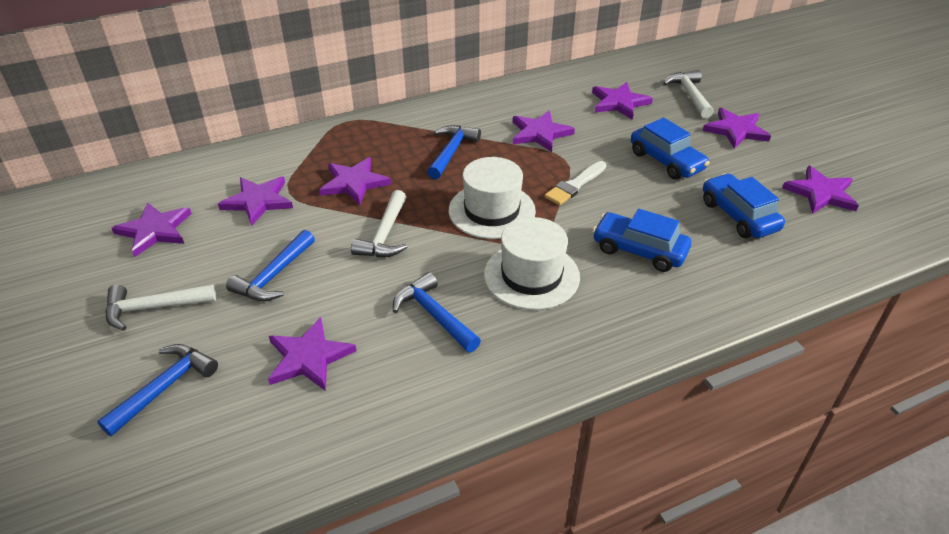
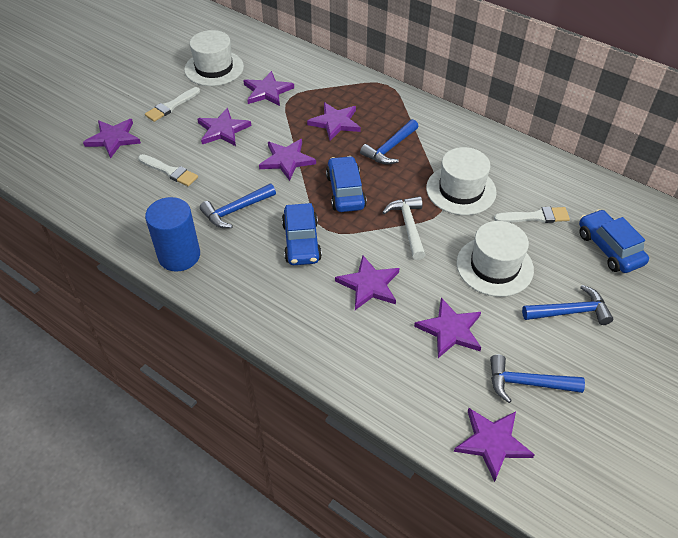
blue cylinder: 0 -> 1
white brush: 1 -> 3
white hammer: 3 -> 1
white hat: 2 -> 3

